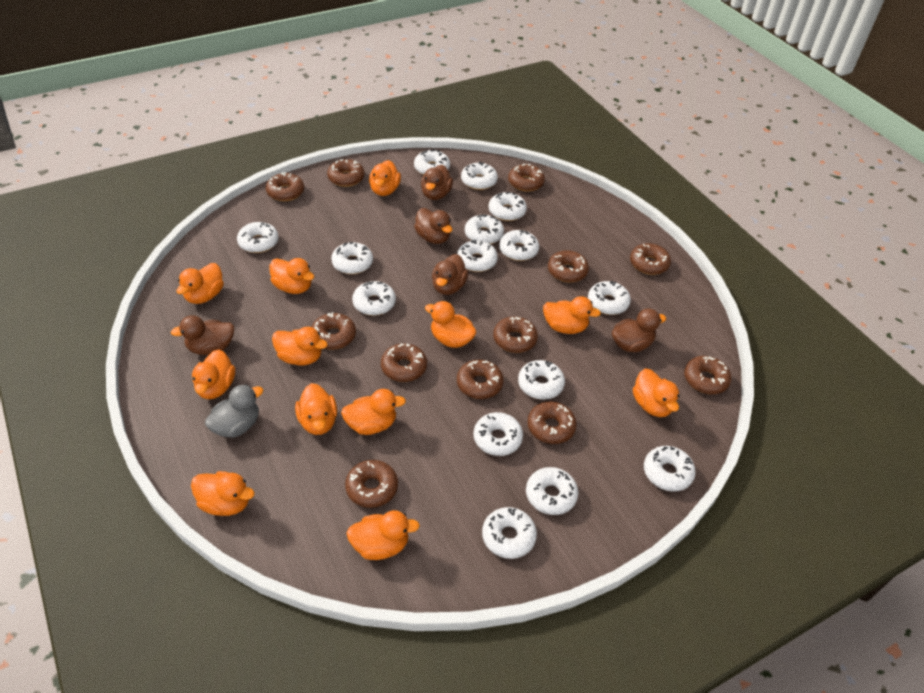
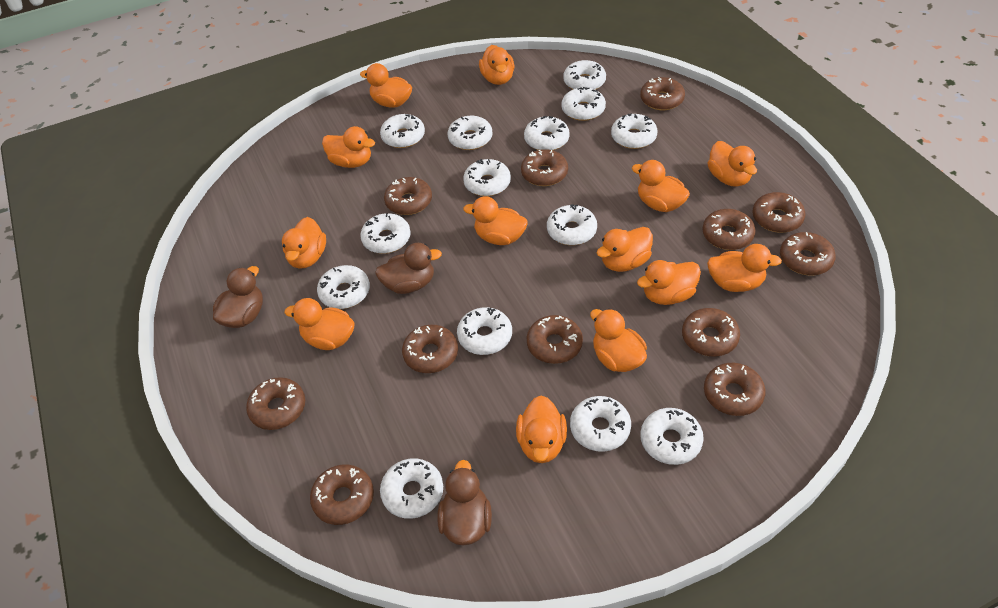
brown duck: 5 -> 3
grey duck: 1 -> 0
orange duck: 12 -> 13
white donut: 15 -> 14

